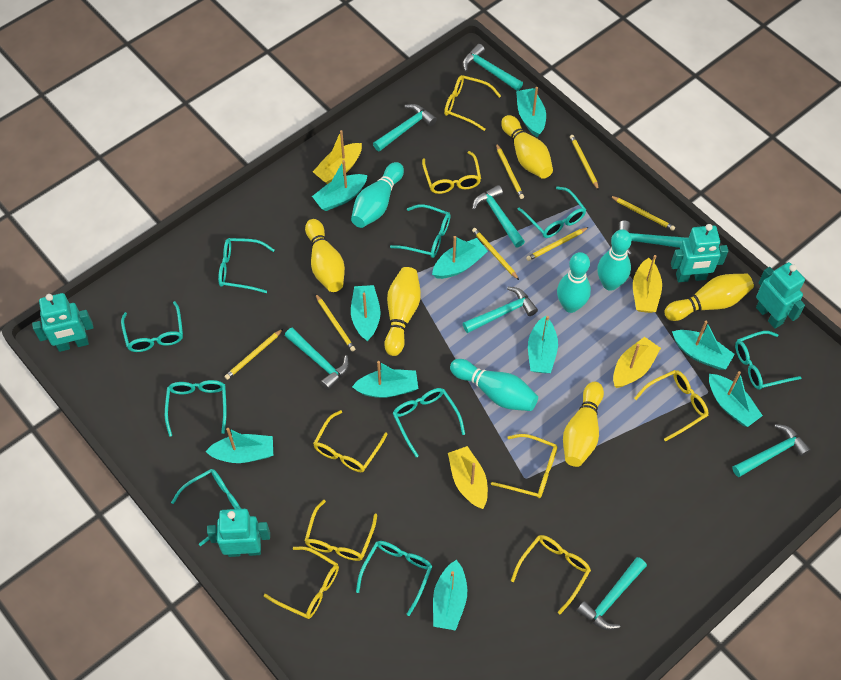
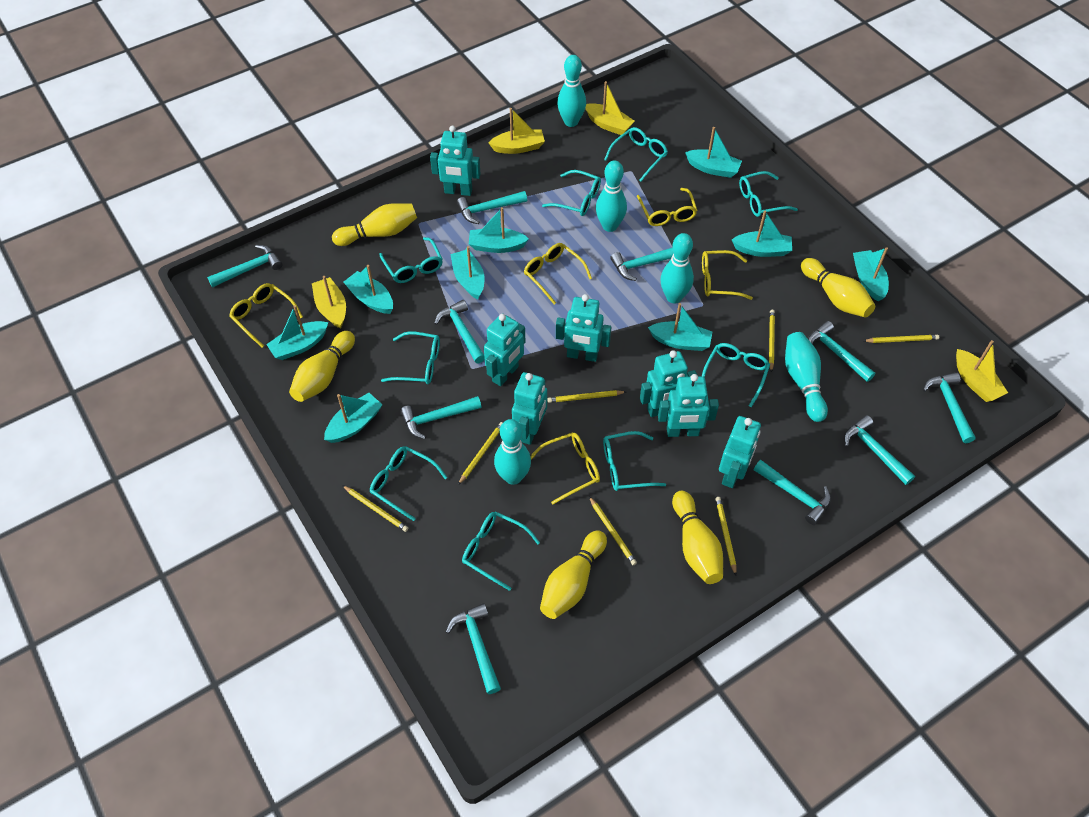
turquoise boat: 10 -> 9
turquoise bowling pin: 4 -> 5
turquoise hammer: 8 -> 10
turquoise robot: 4 -> 7
yellow glasses: 8 -> 5

